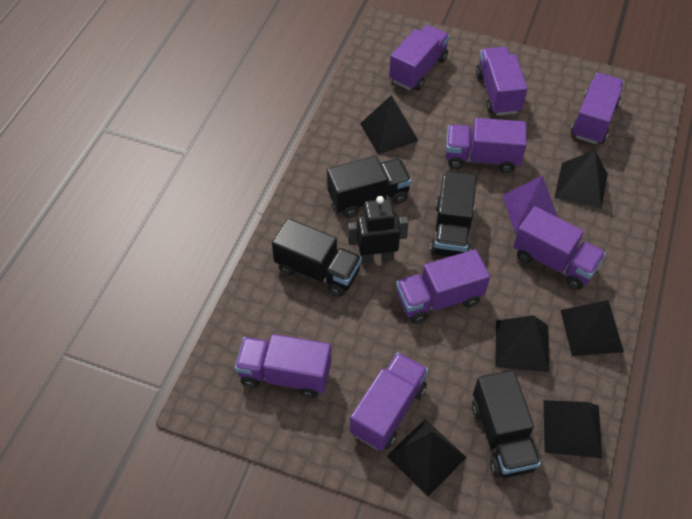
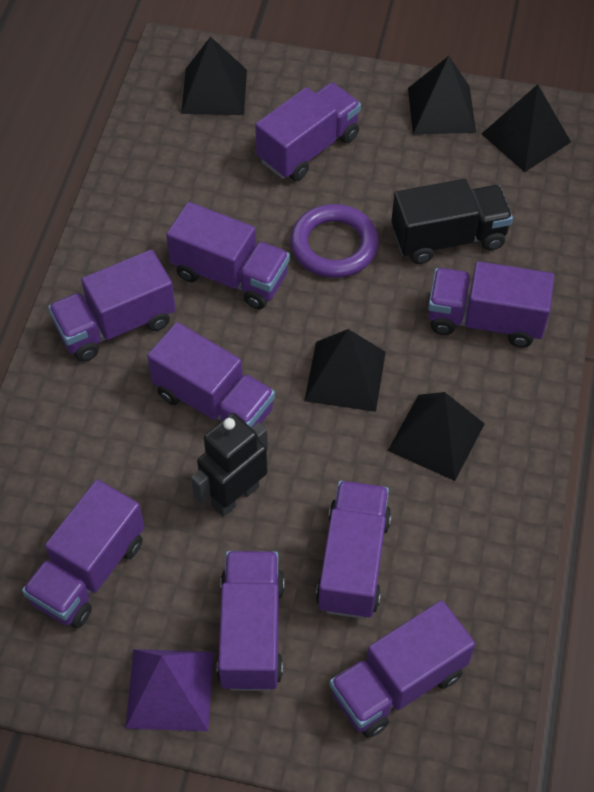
black pyramid: 6 -> 5
black truck: 4 -> 1
purple ring: 0 -> 1
purple truck: 8 -> 9

